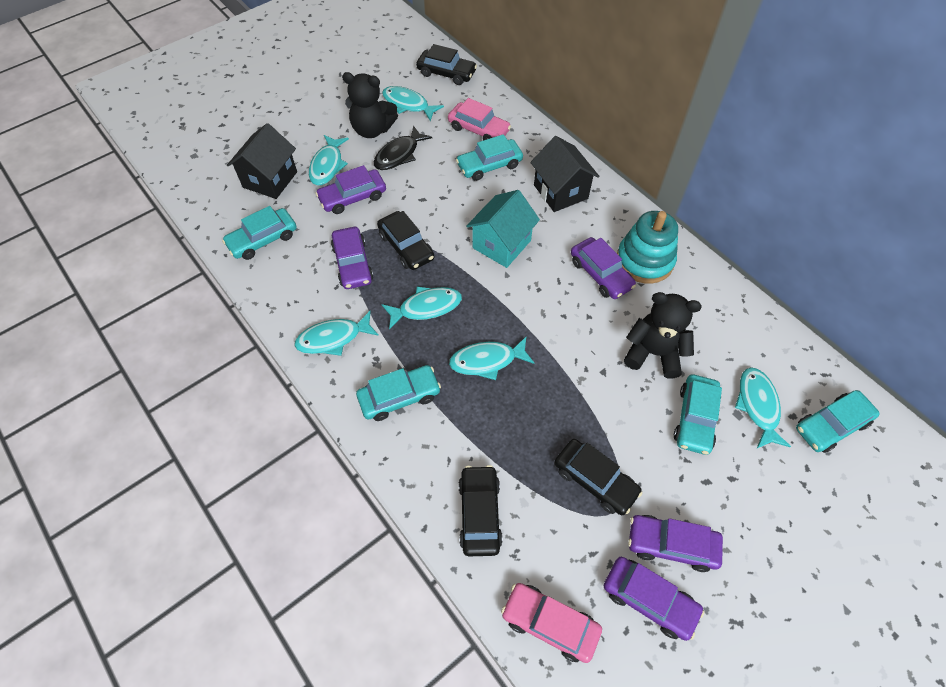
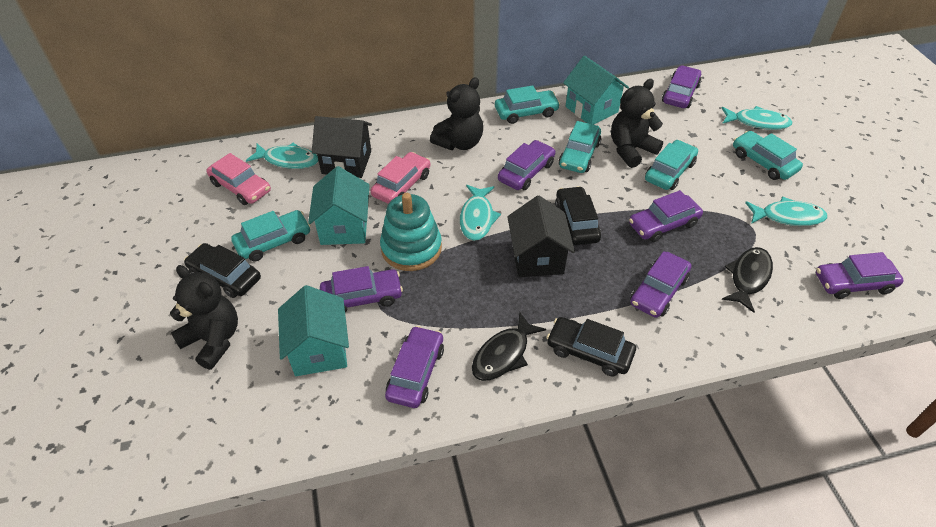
black car: 4 -> 3
black fish: 1 -> 2
black teddy bear: 2 -> 3
purple car: 5 -> 7
turquoise fish: 6 -> 4
turquoise house: 1 -> 3

